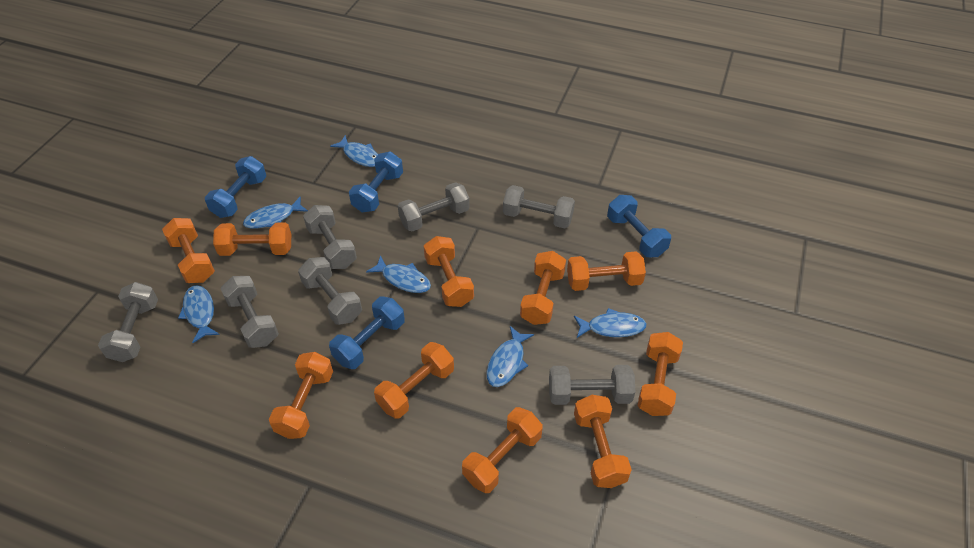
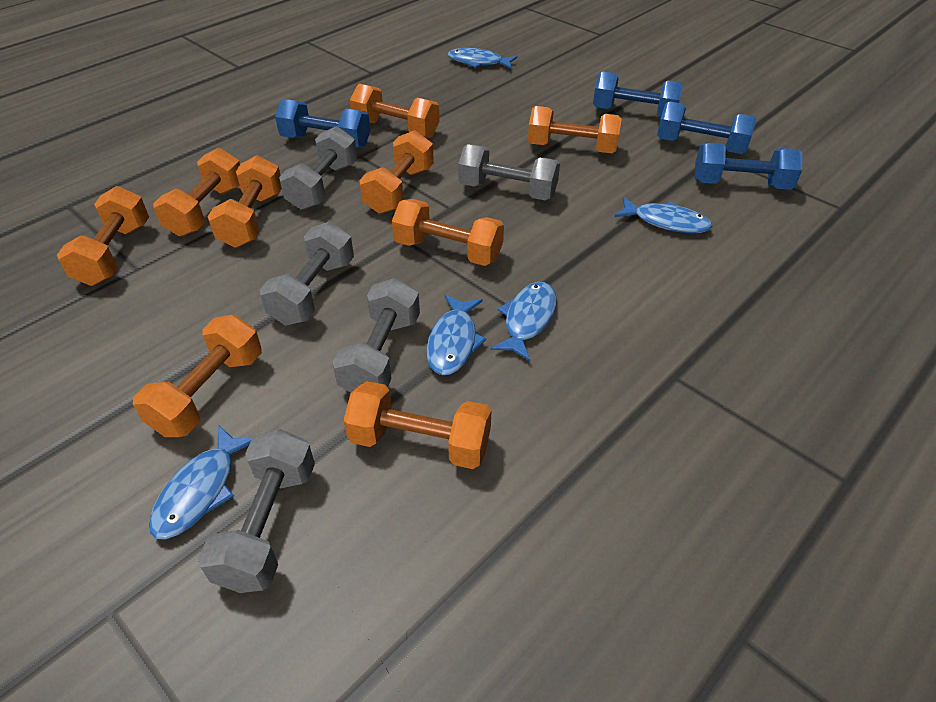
blue fish: 6 -> 5
grey dumbbell: 7 -> 5
orange dumbbell: 10 -> 9

